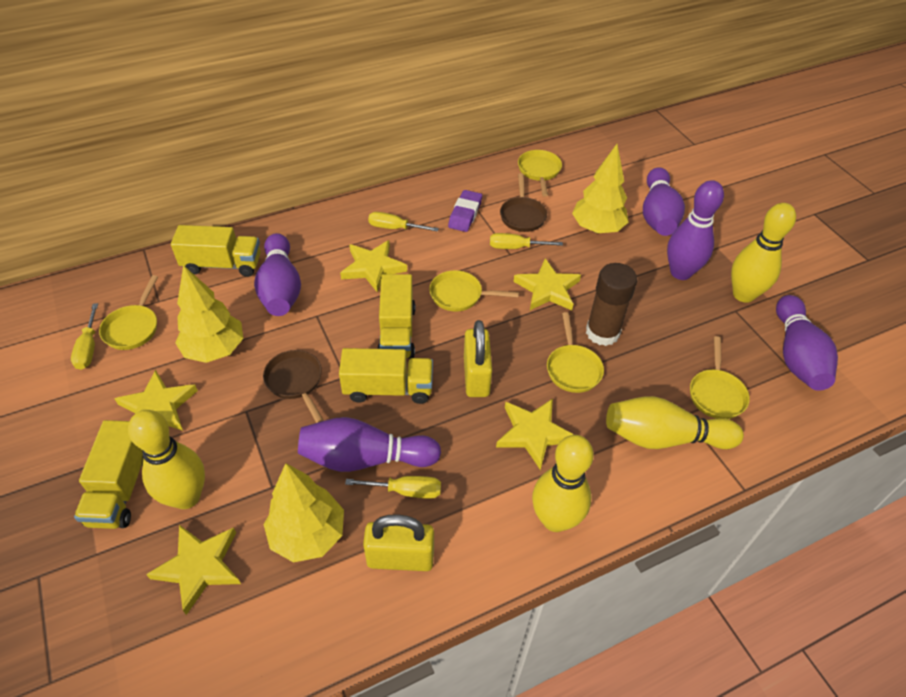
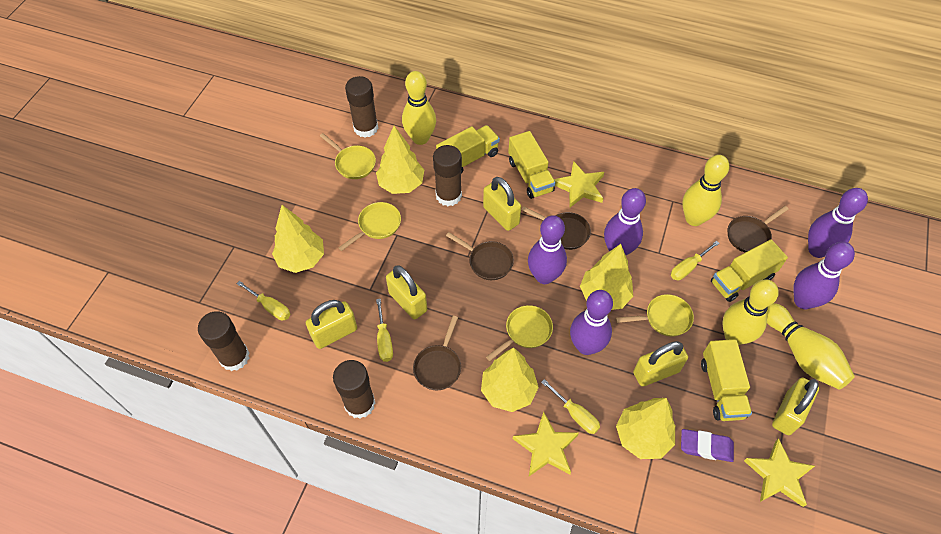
brown glue stick: 1 -> 4
brown pan: 2 -> 4
yellow padlock: 2 -> 5
yellow pan: 5 -> 4
yellow star: 5 -> 3
yellow tree: 3 -> 5

